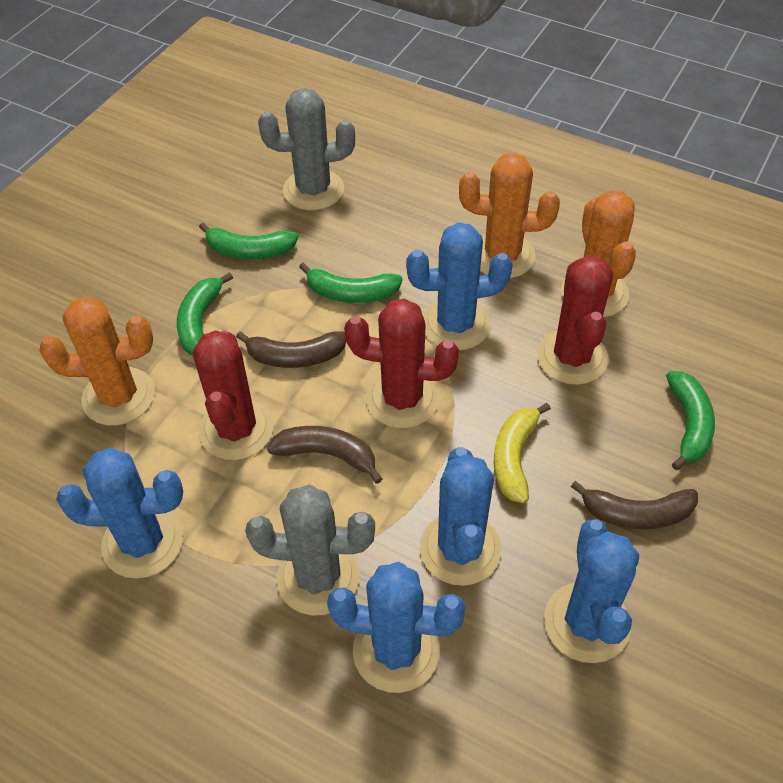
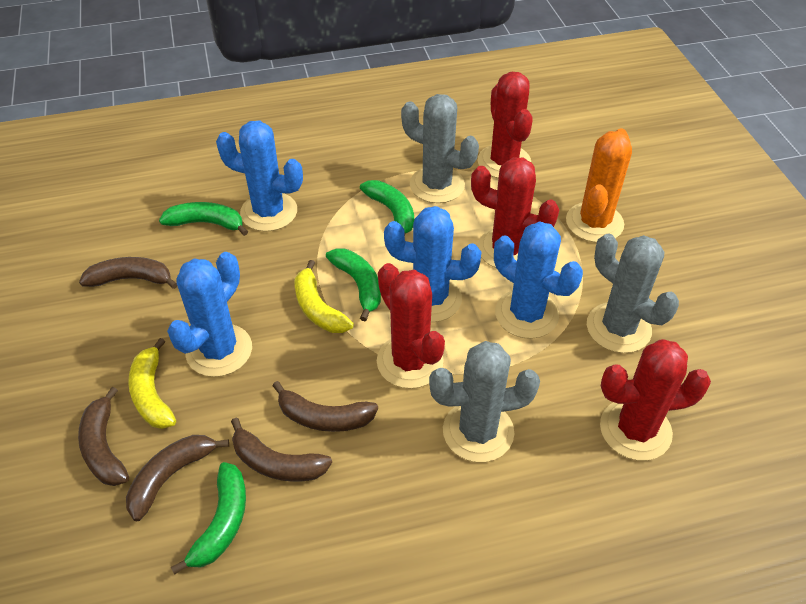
blue cactus: 5 -> 4
brown banana: 3 -> 5
grey cactus: 2 -> 3
orange cactus: 3 -> 1
red cactus: 3 -> 4
yellow banana: 1 -> 2

